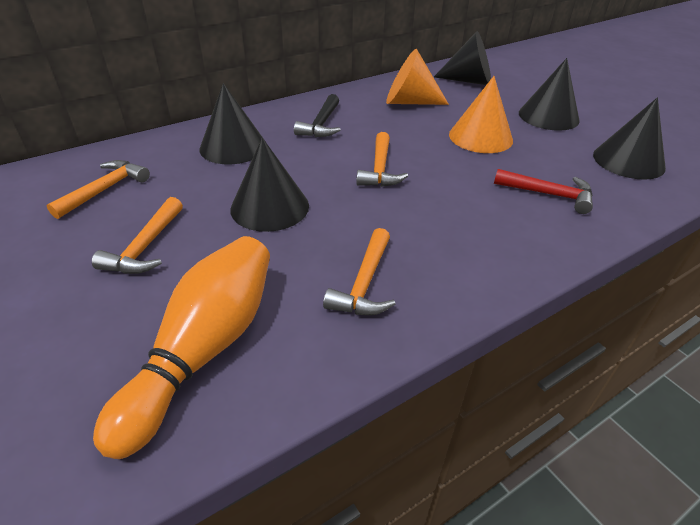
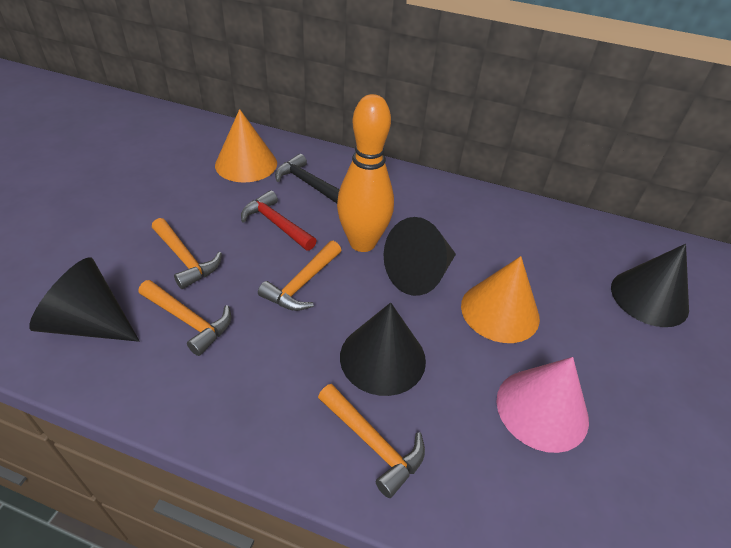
black cone: 5 -> 4
pink cone: 0 -> 1

